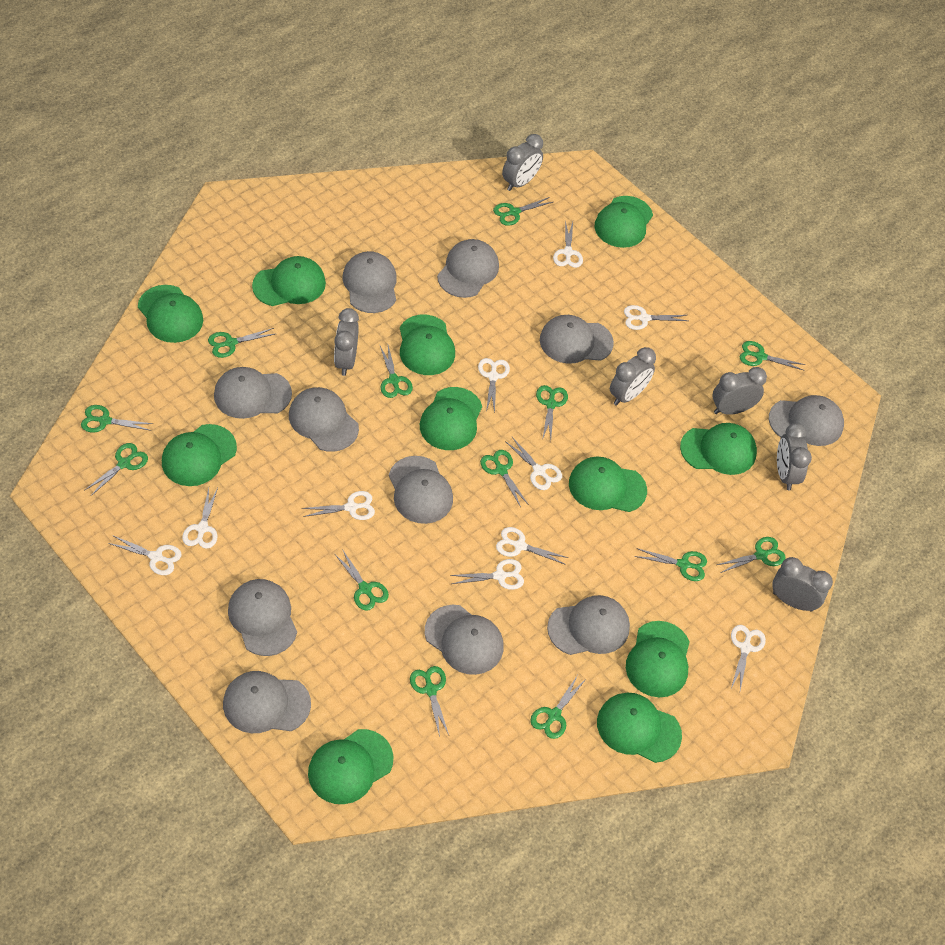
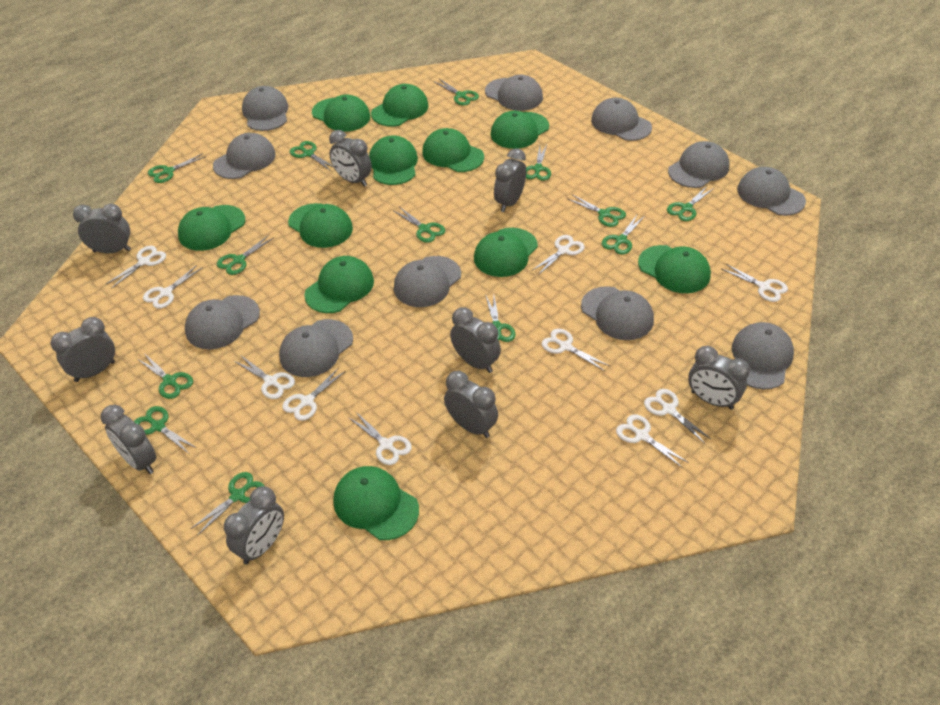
grey clock: 6 -> 9

